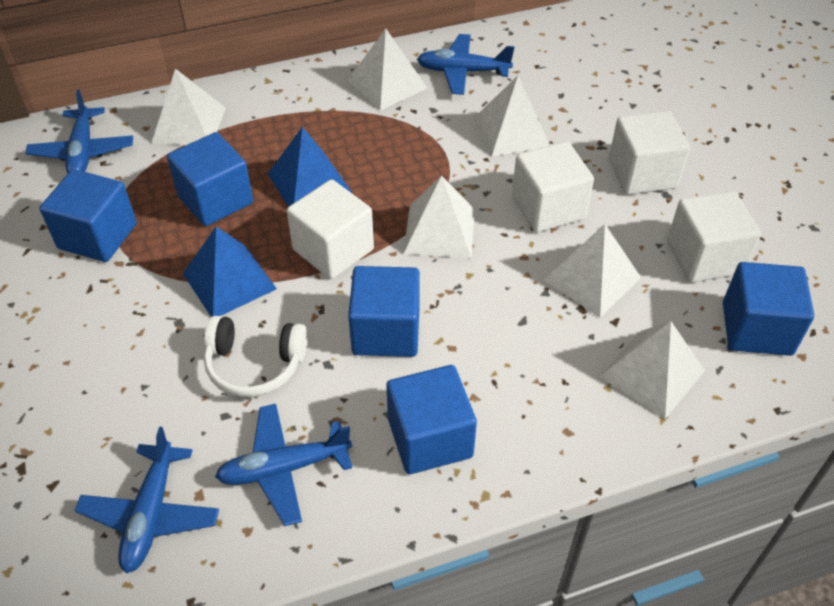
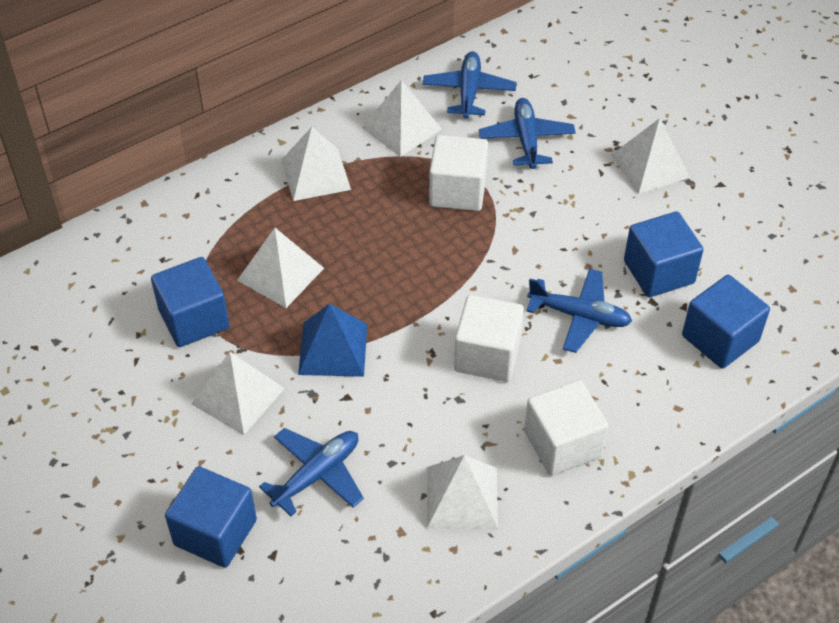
blue cube: 5 -> 4
blue pyramid: 2 -> 1
white cube: 4 -> 3
white headphones: 1 -> 0

